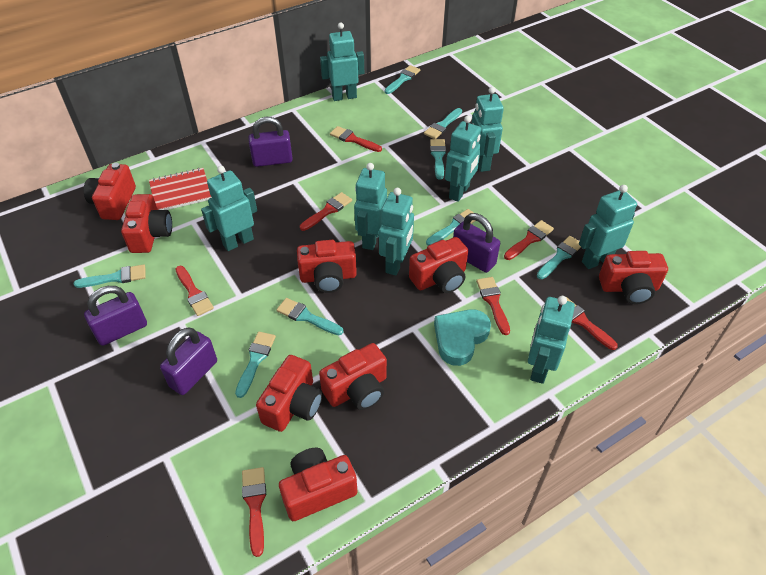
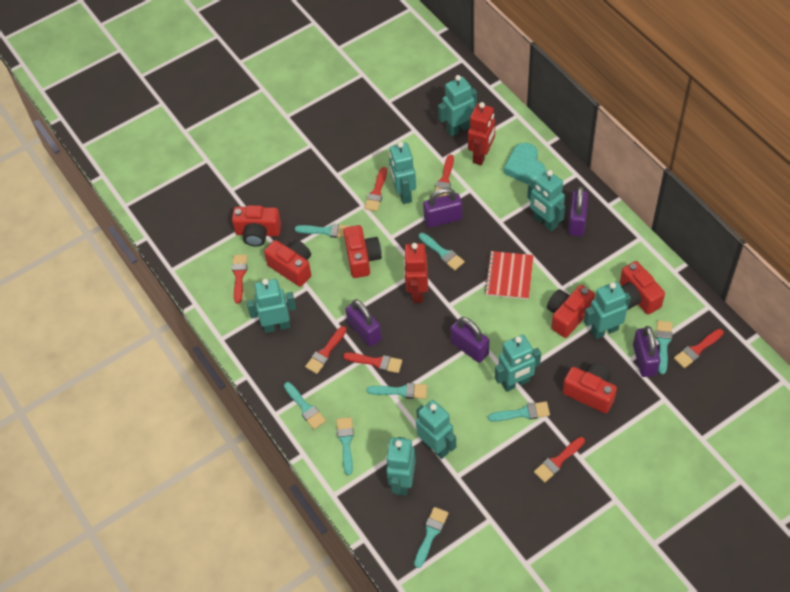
purple padlock: 4 -> 5
red camera: 8 -> 6
red robot: 0 -> 2

